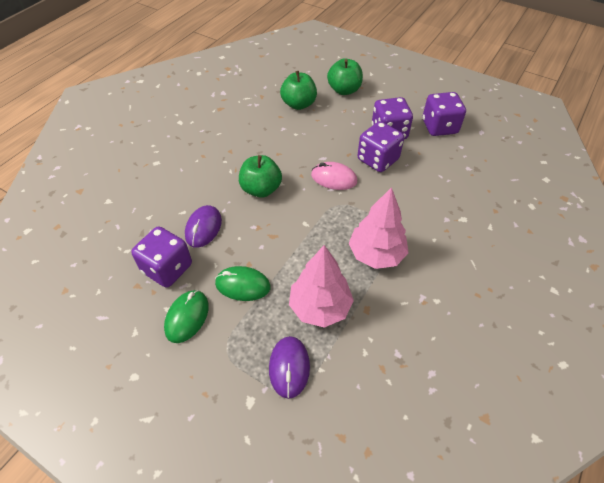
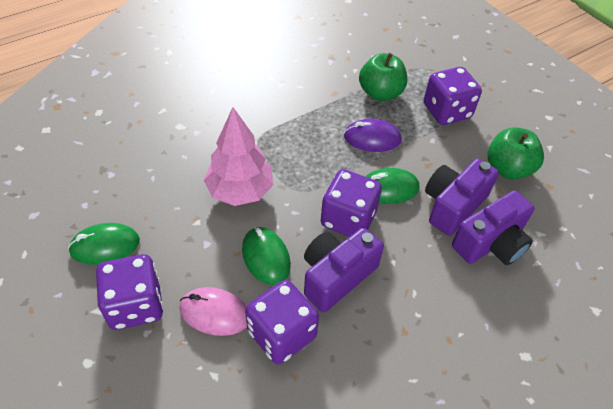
green apple: 3 -> 2
green mouse: 2 -> 3
pink tree: 2 -> 1
purple camera: 0 -> 3
purple mouse: 2 -> 1

